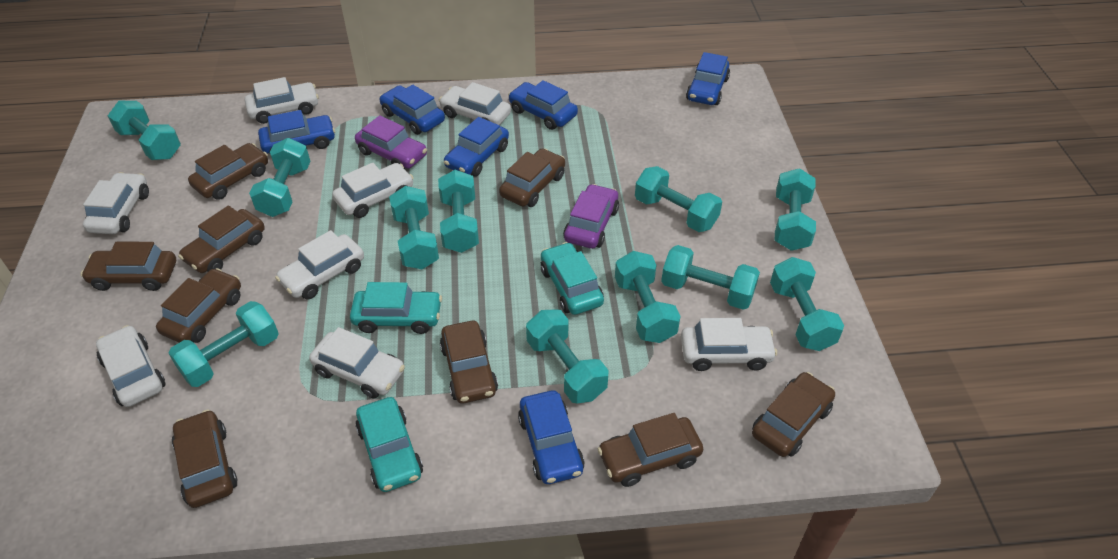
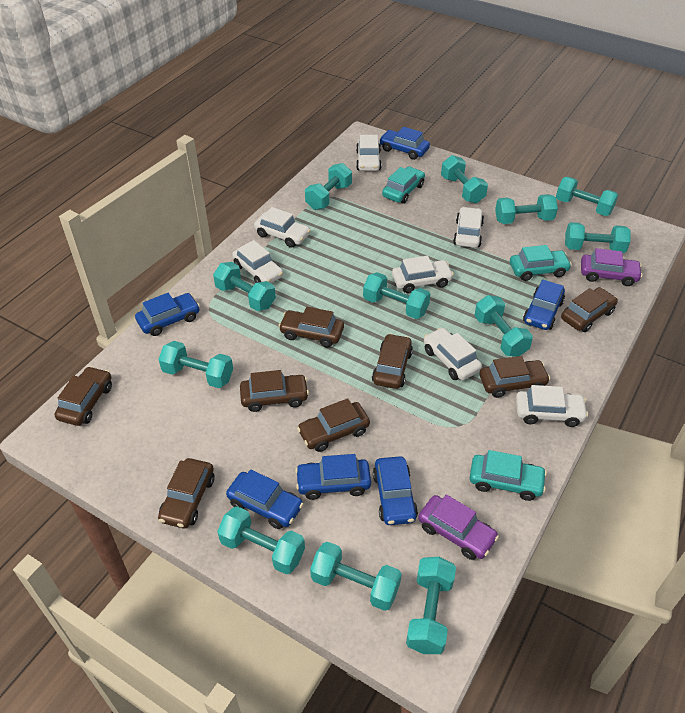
brown car: 9 -> 8
turquoise dumbbell: 11 -> 12
white car: 8 -> 7

